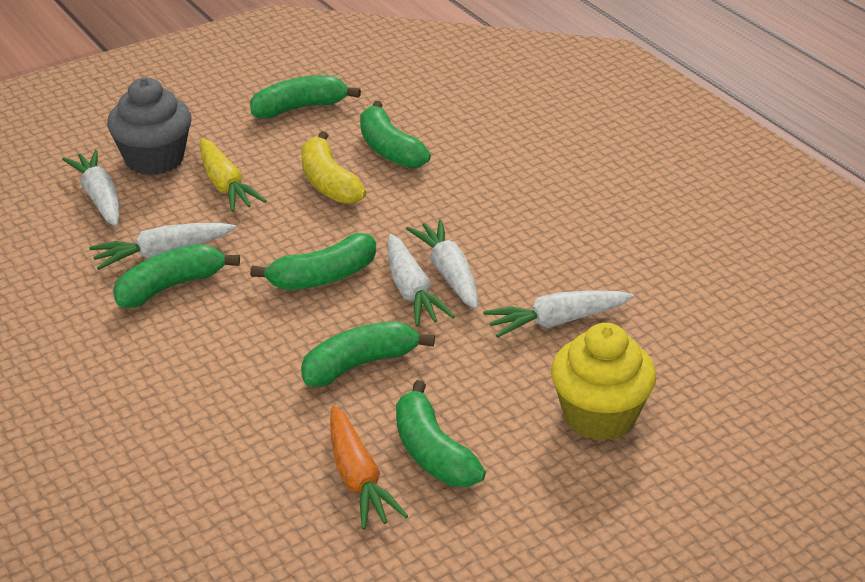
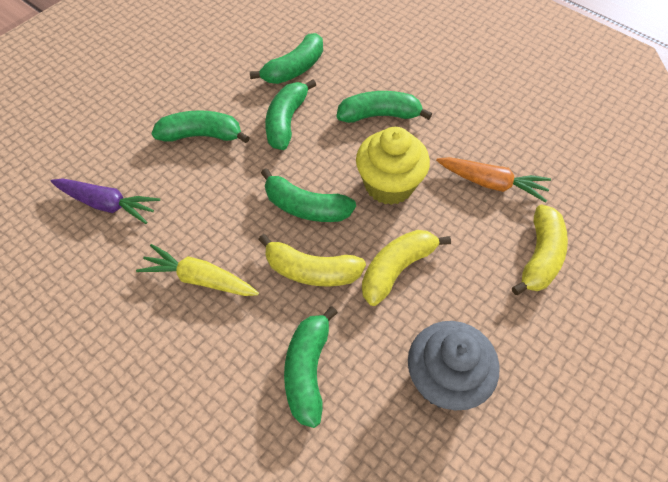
purple carrot: 0 -> 1
white carrot: 5 -> 0
yellow banana: 1 -> 3

